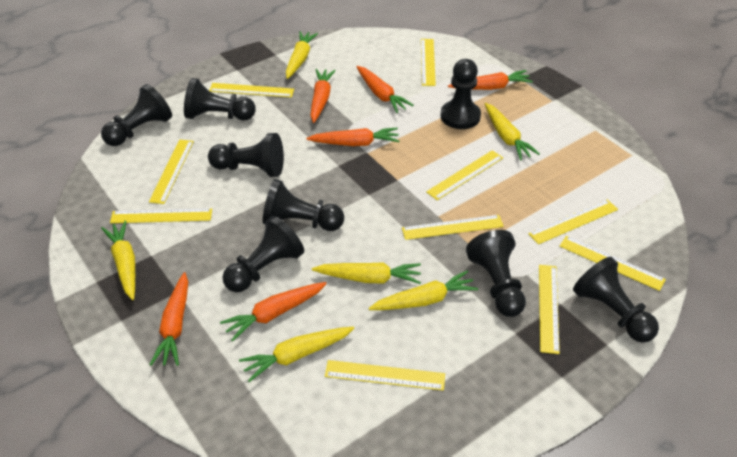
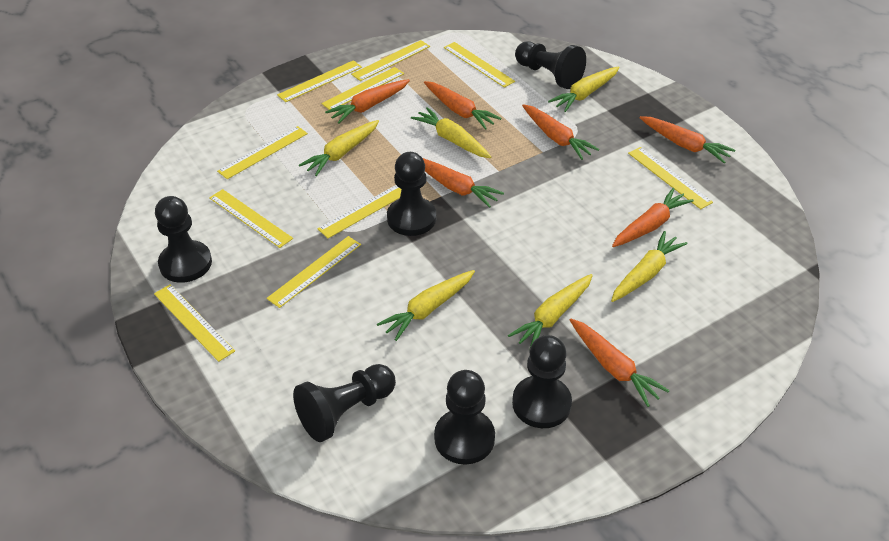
black pawn: 8 -> 6
orange carrot: 6 -> 7

